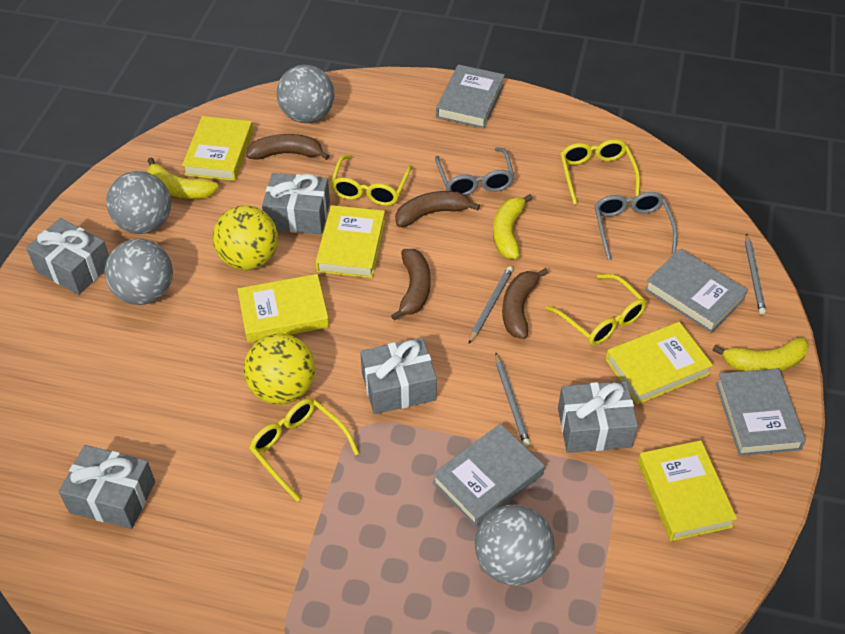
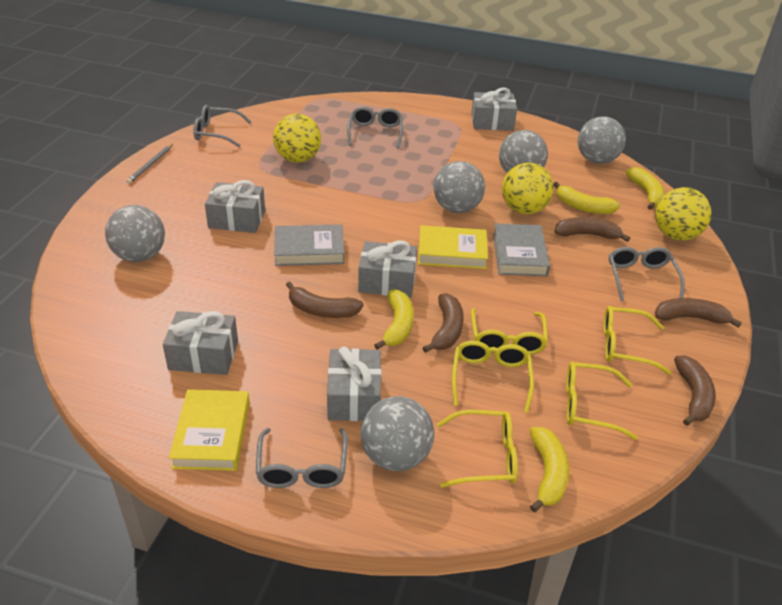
brown banana: 4 -> 5
grey ball: 4 -> 5
grey book: 4 -> 2
grey glasses: 2 -> 4
grey pencil: 3 -> 1
yellow ball: 2 -> 3
yellow banana: 3 -> 4
yellow book: 5 -> 2
yellow glasses: 4 -> 5

